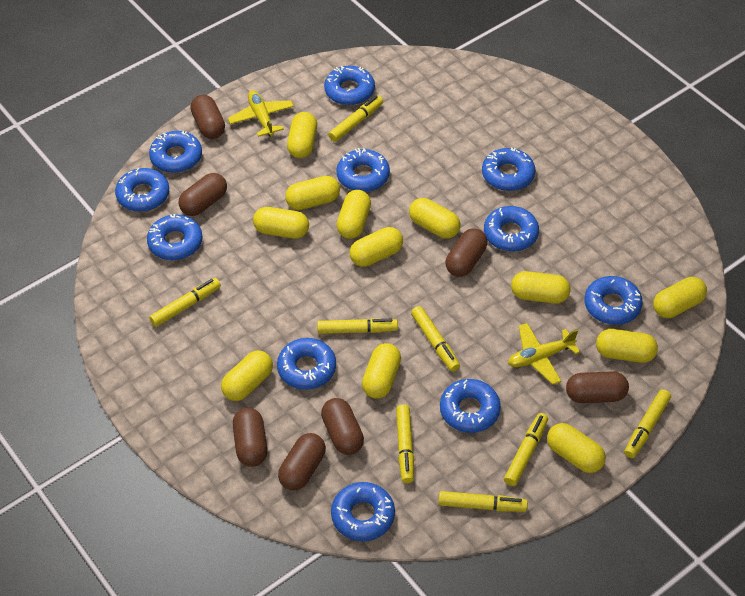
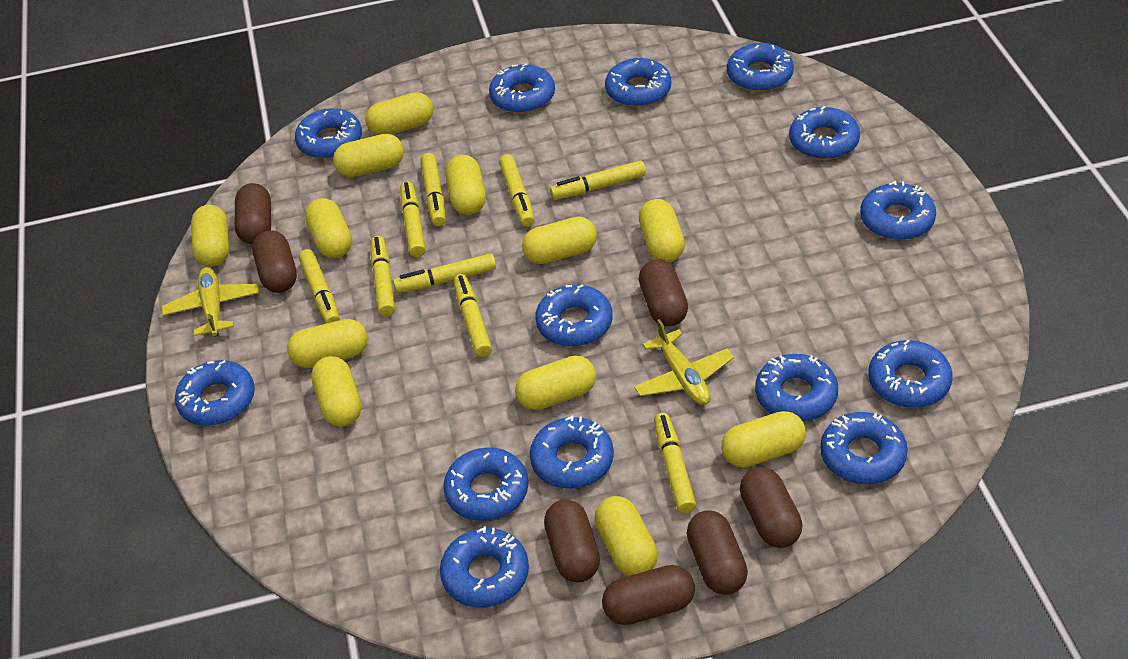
blue donut: 11 -> 14
yellow marker: 8 -> 9

